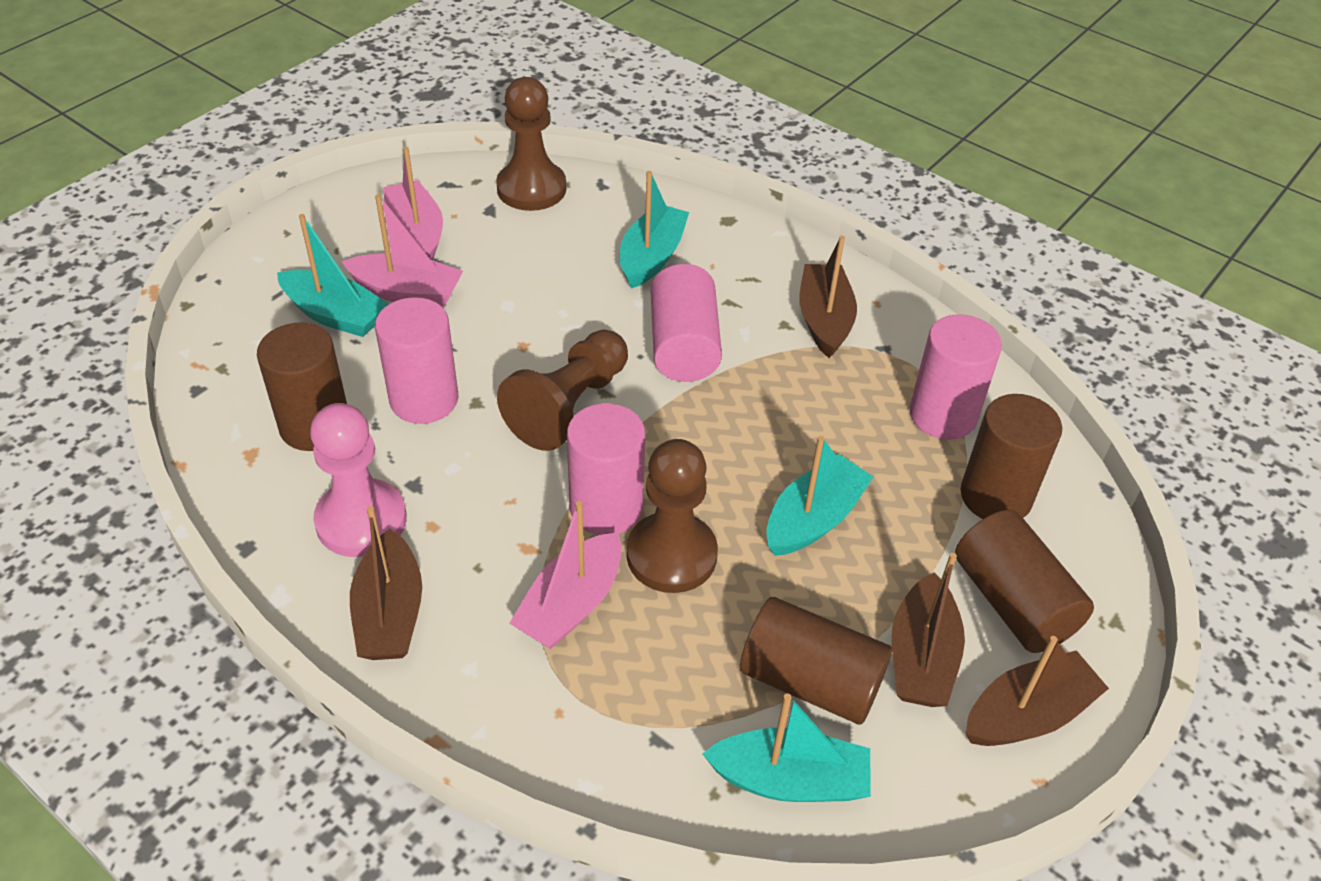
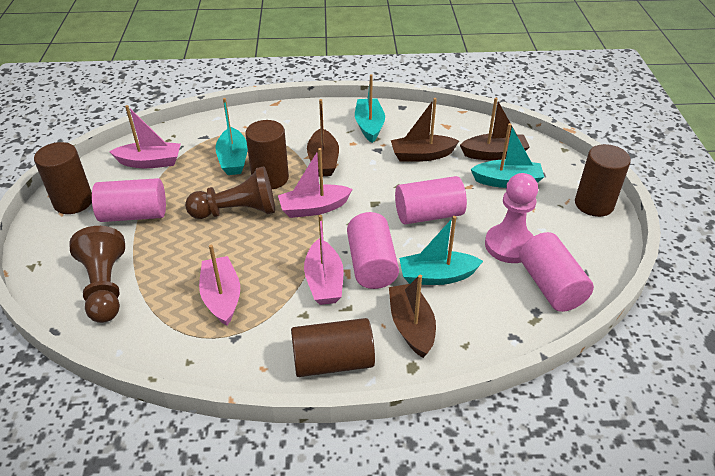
brown pawn: 3 -> 2
pink boat: 3 -> 4

